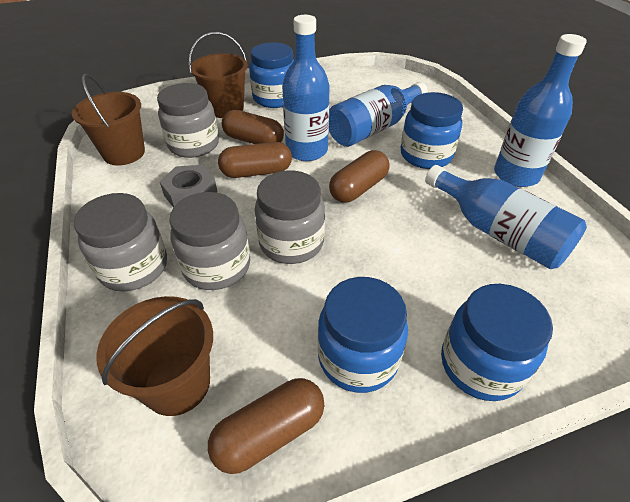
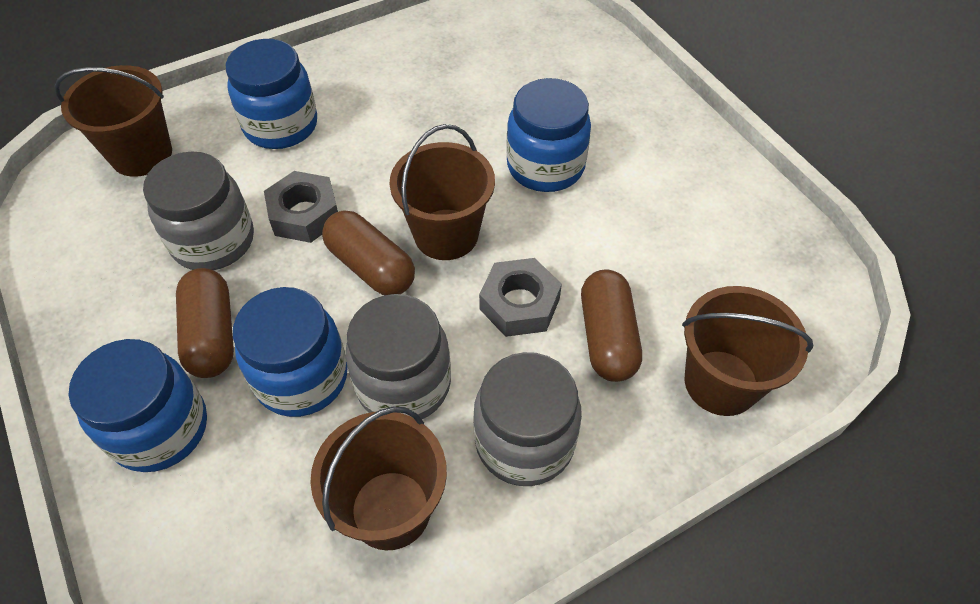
blue bottle: 4 -> 0
brown bucket: 3 -> 4
brown capsule: 4 -> 3
grey jar: 4 -> 3
grey nut: 1 -> 2

